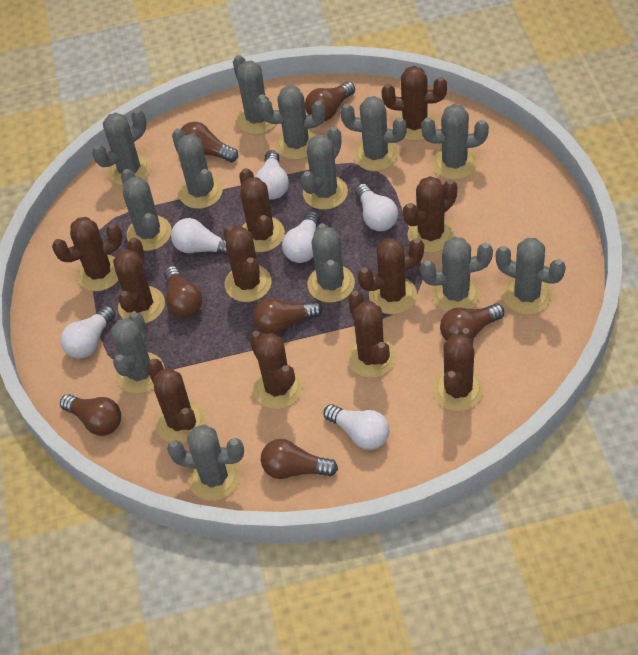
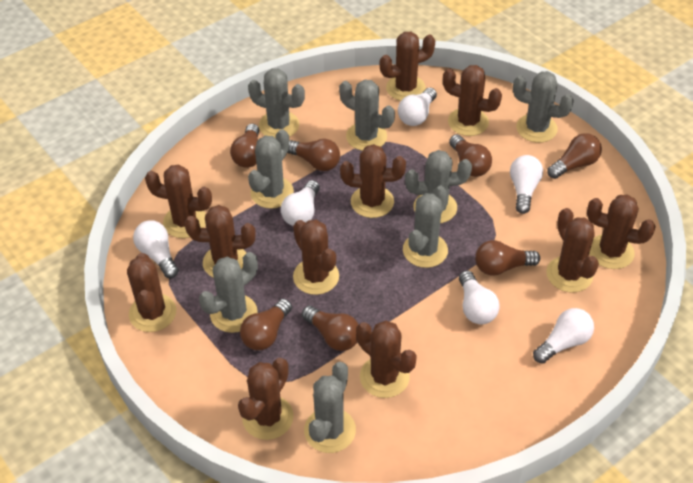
grey cactus: 13 -> 8

